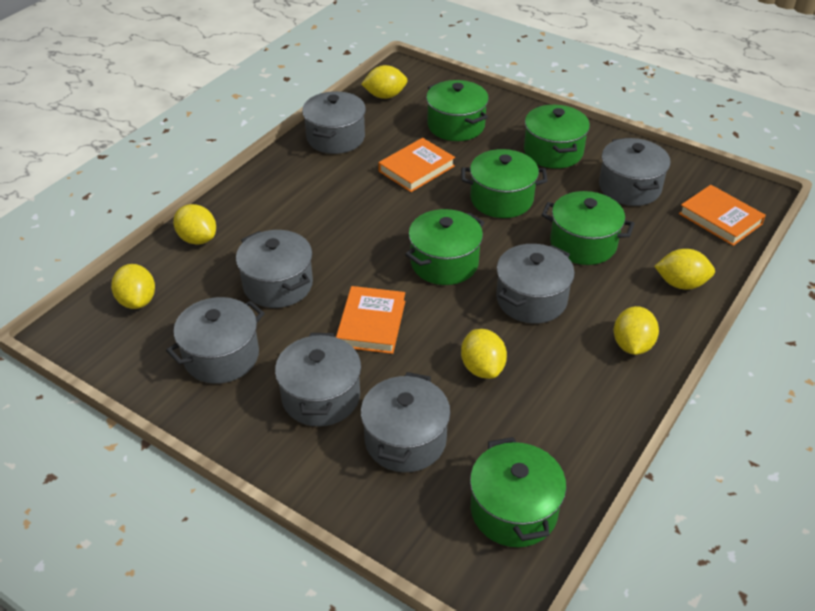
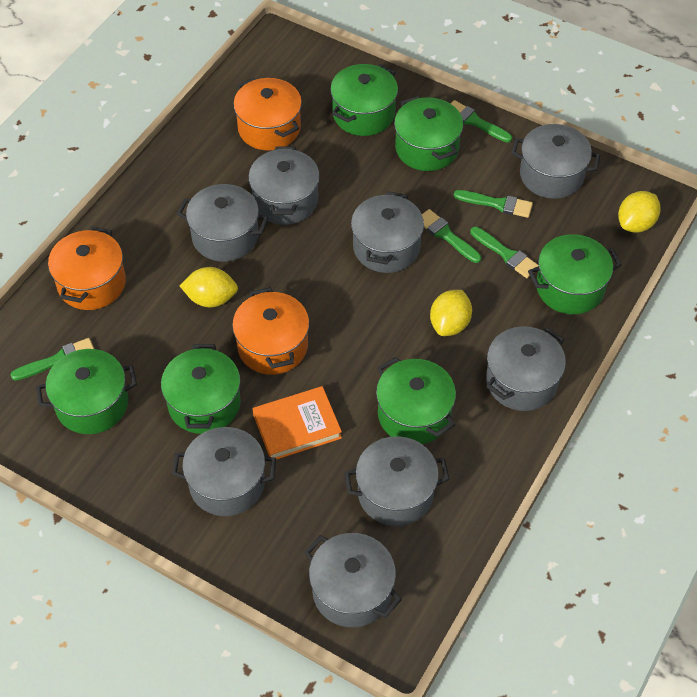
green brush: 0 -> 5
grey pot: 7 -> 8
orange book: 3 -> 1
orange pot: 0 -> 3
yellow lemon: 6 -> 3

